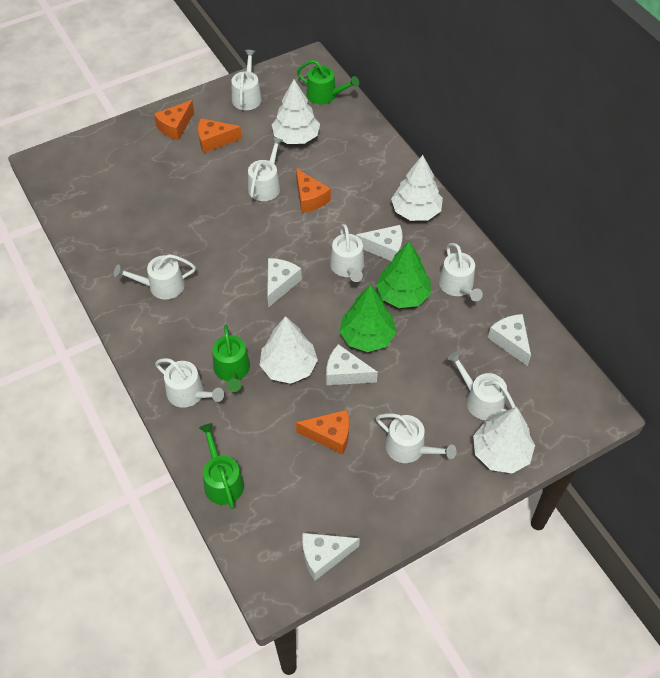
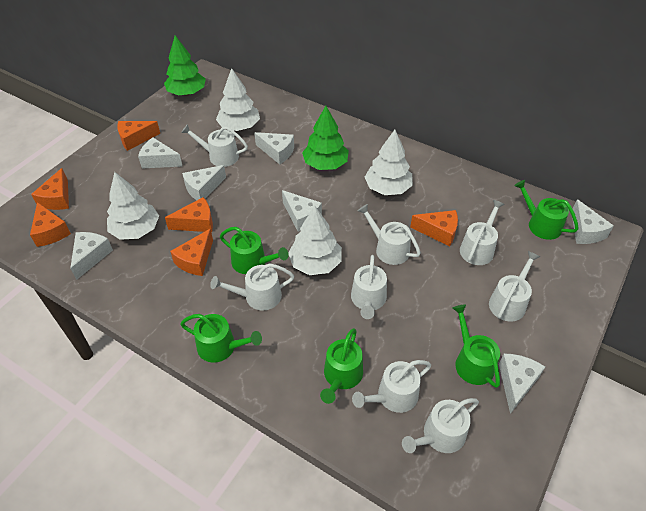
green watering can: 3 -> 5
orange cheese: 4 -> 6
white cheese: 5 -> 7

